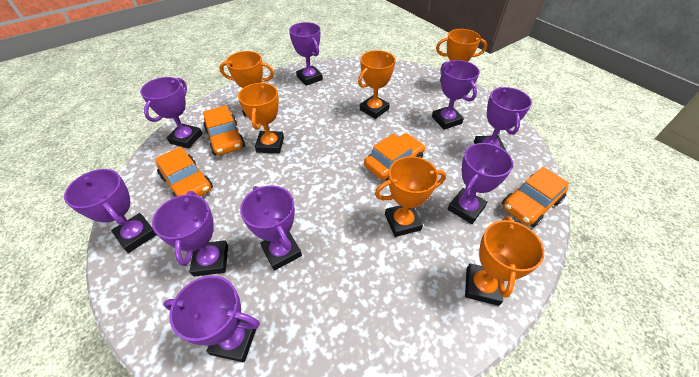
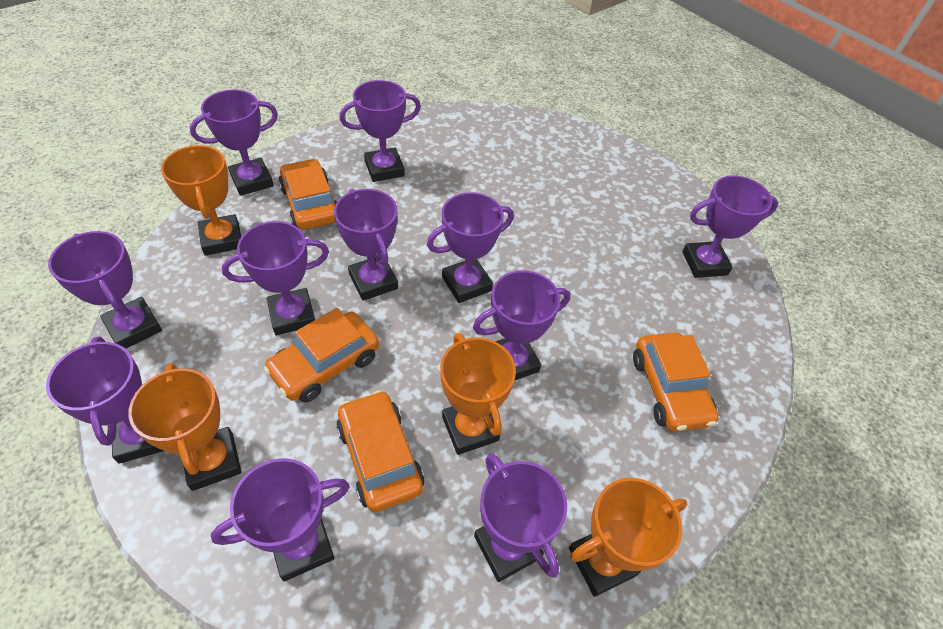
orange trophy: 6 -> 4
purple trophy: 9 -> 11

